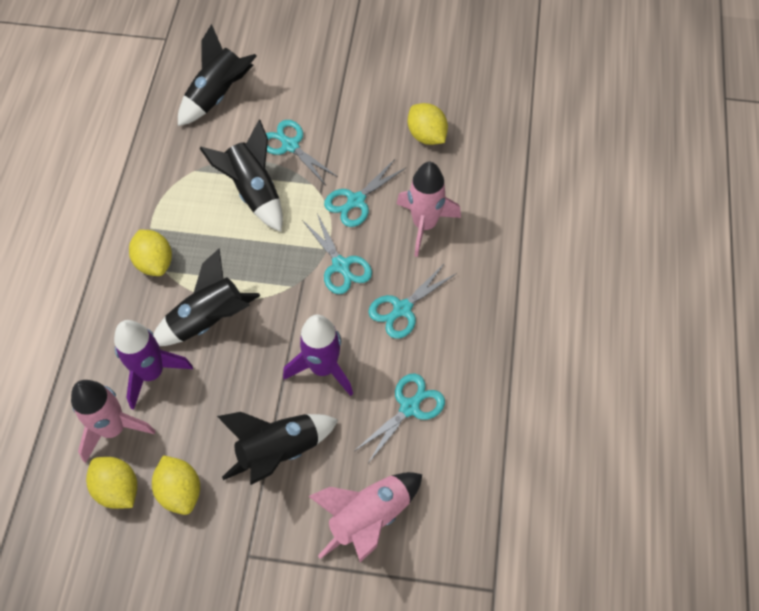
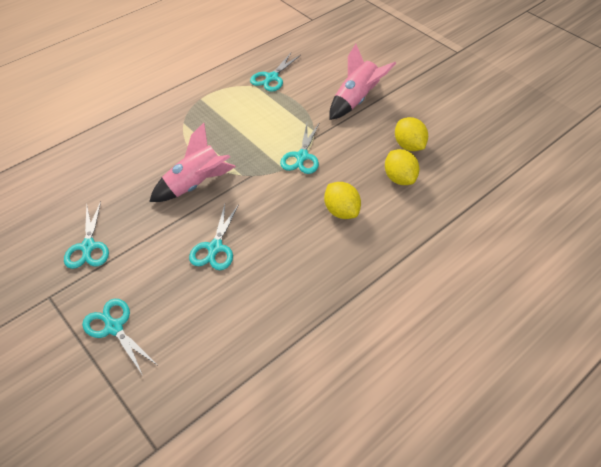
black rocket: 4 -> 0
pink rocket: 3 -> 2
purple rocket: 2 -> 0
yellow lemon: 4 -> 3

